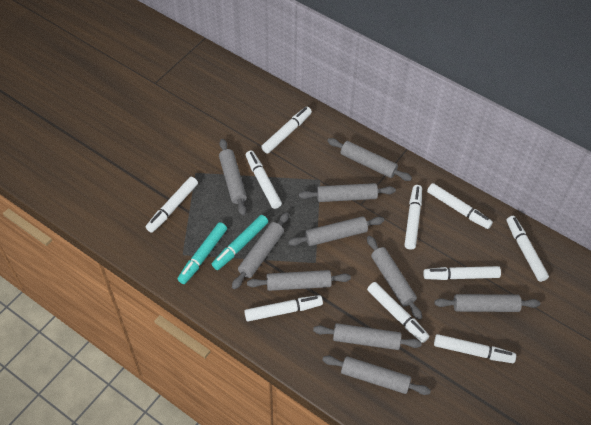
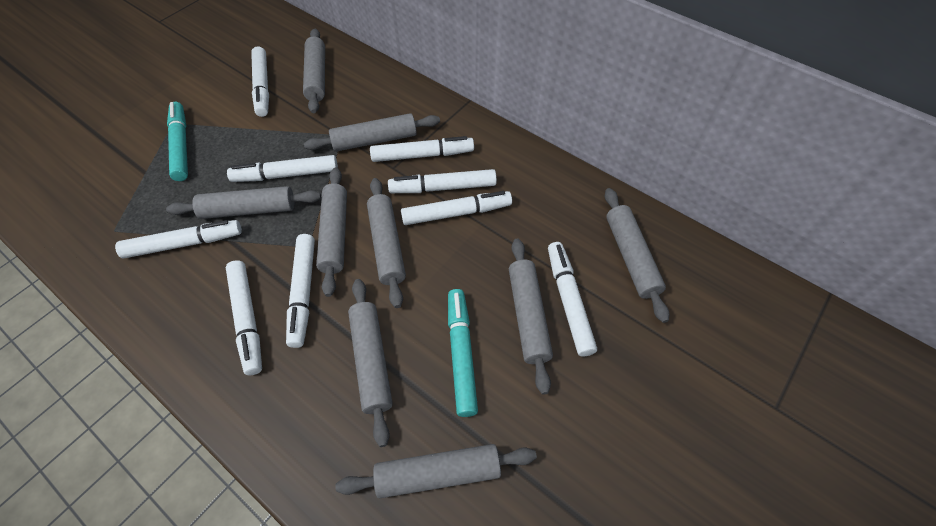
grey rolling pin: 10 -> 9
white marker: 10 -> 9

